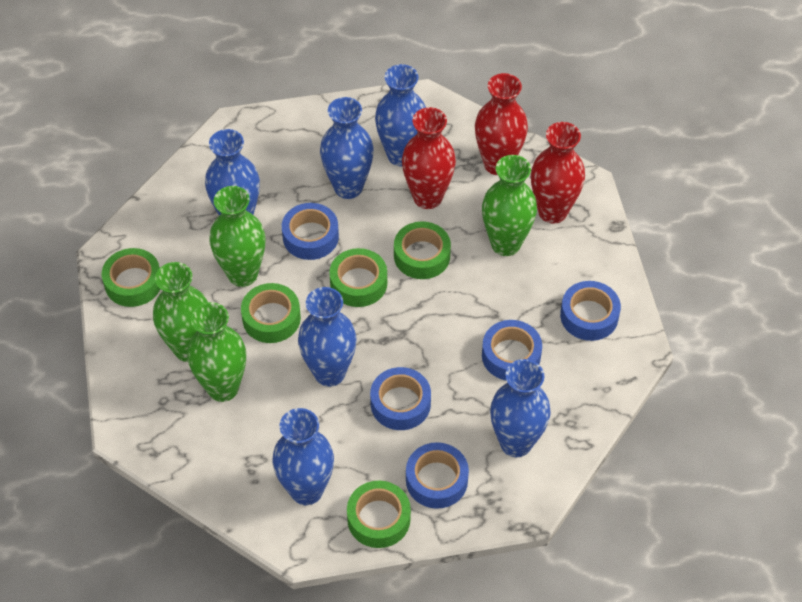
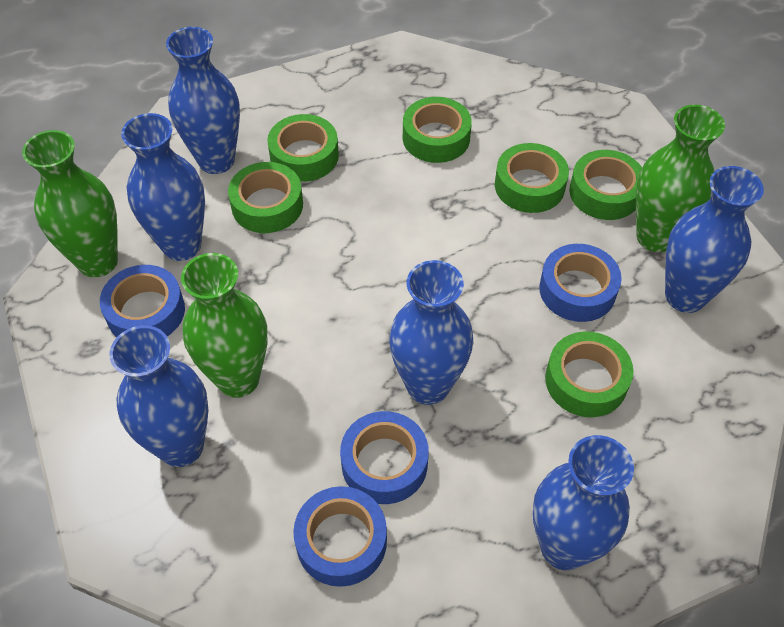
blue tape: 5 -> 4
green tape: 5 -> 6
green vase: 4 -> 3
red vase: 3 -> 0

